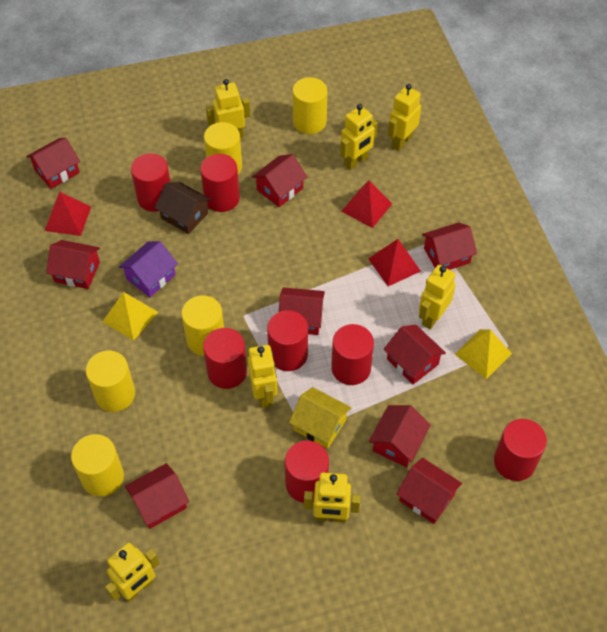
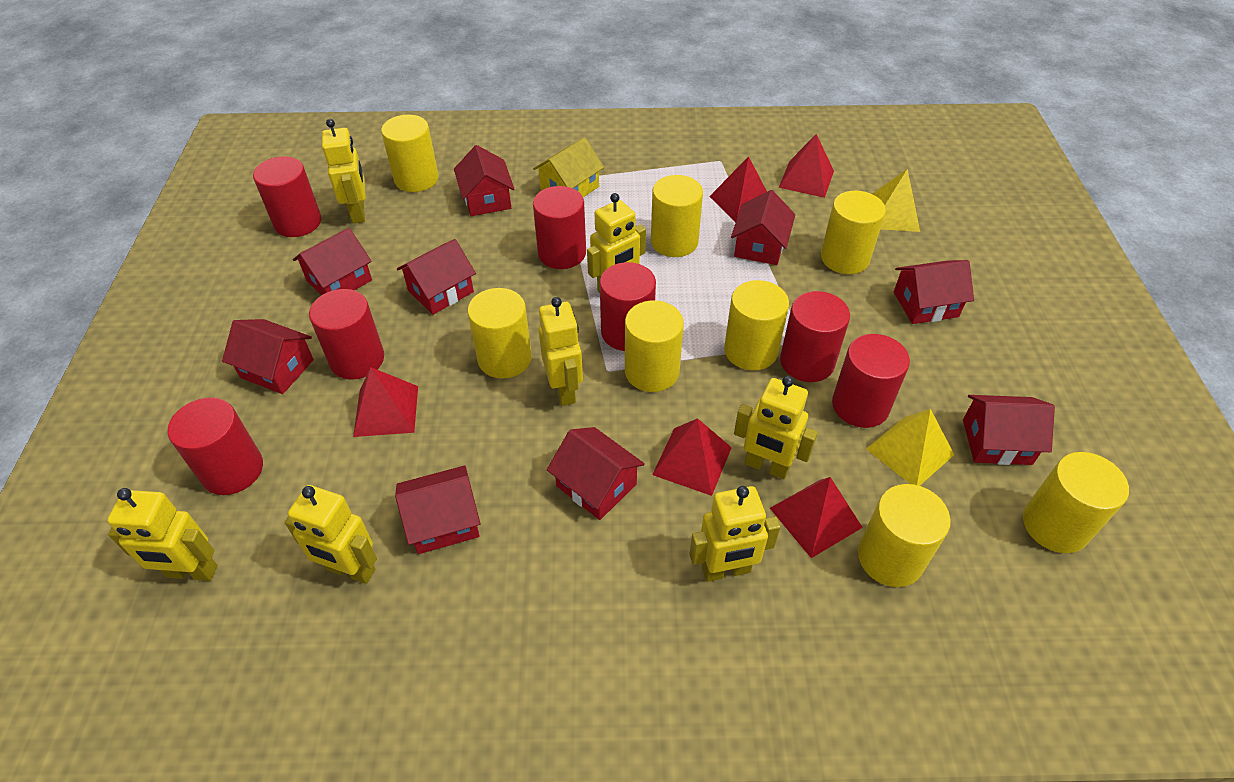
brown house: 1 -> 0
purple house: 1 -> 0
red pyramid: 3 -> 5
yellow cylinder: 5 -> 8

